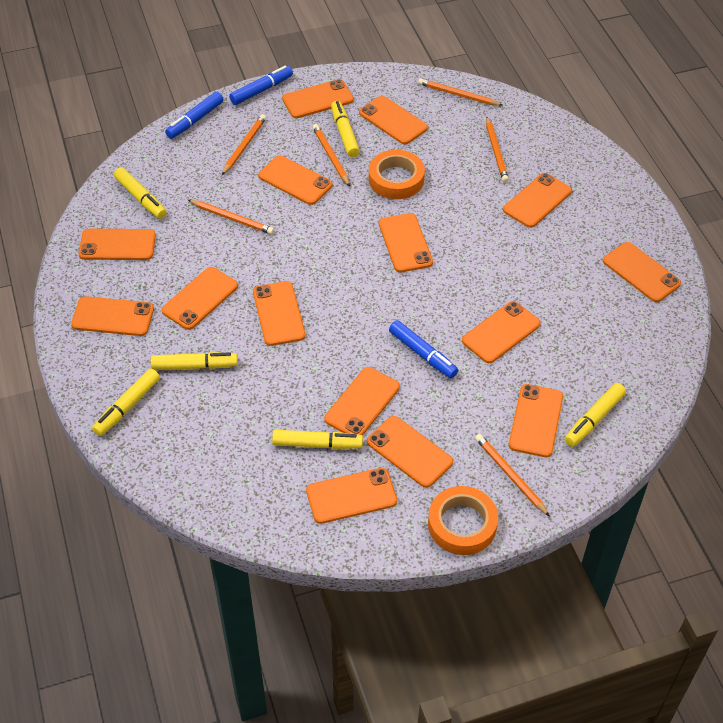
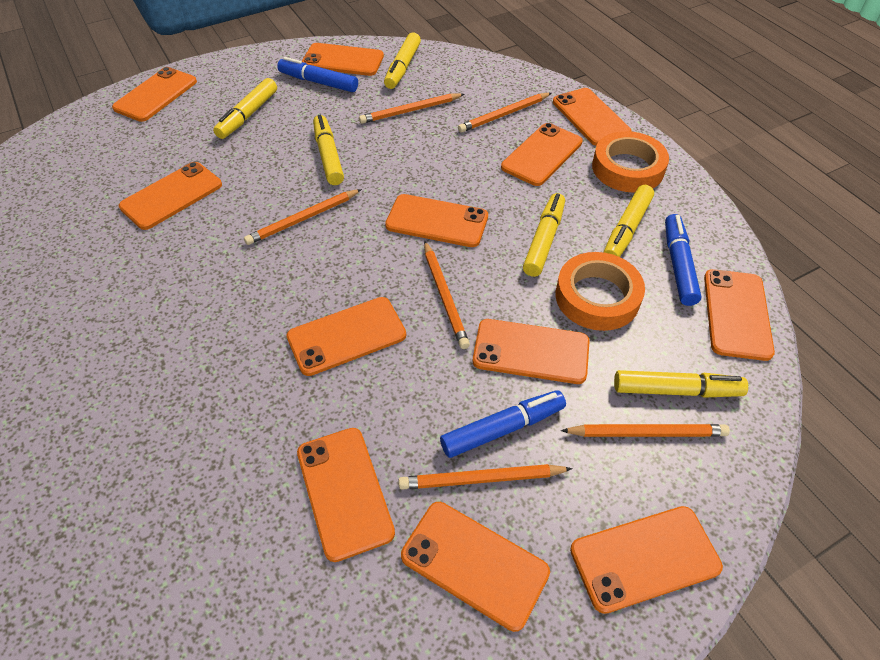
orange phone: 15 -> 12

